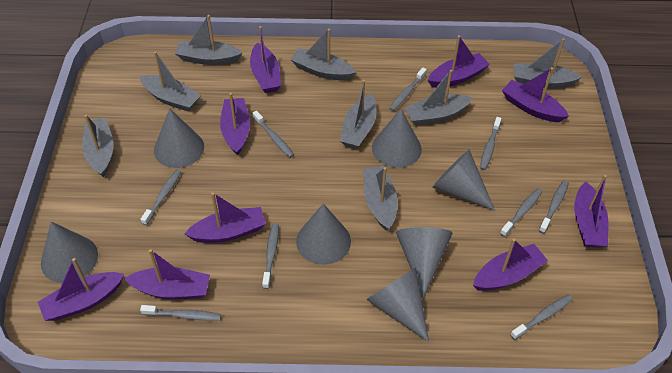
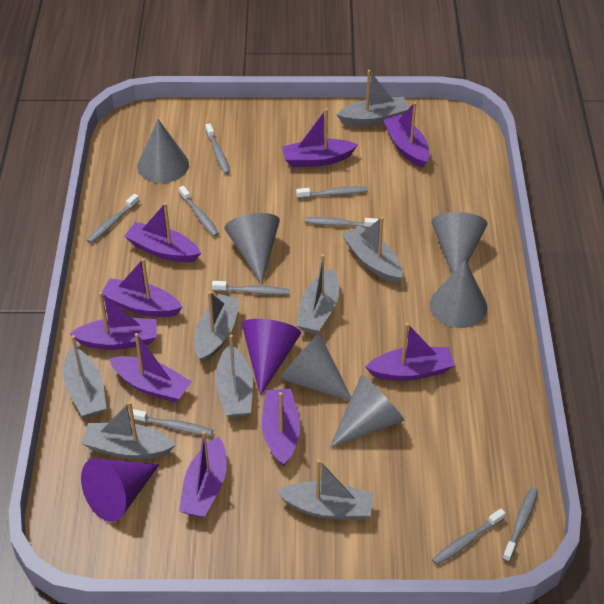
grey cone: 7 -> 6
purple cone: 0 -> 2

